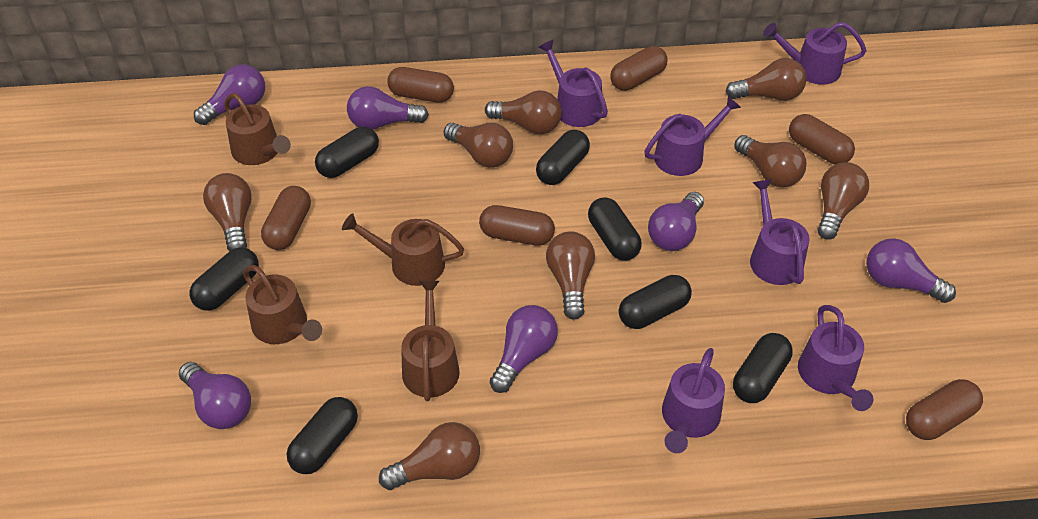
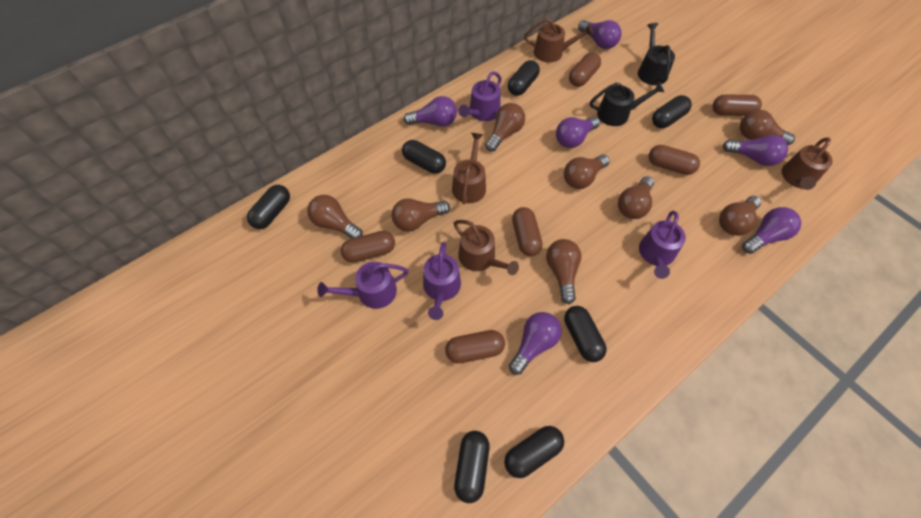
black watering can: 0 -> 2
purple watering can: 6 -> 4

